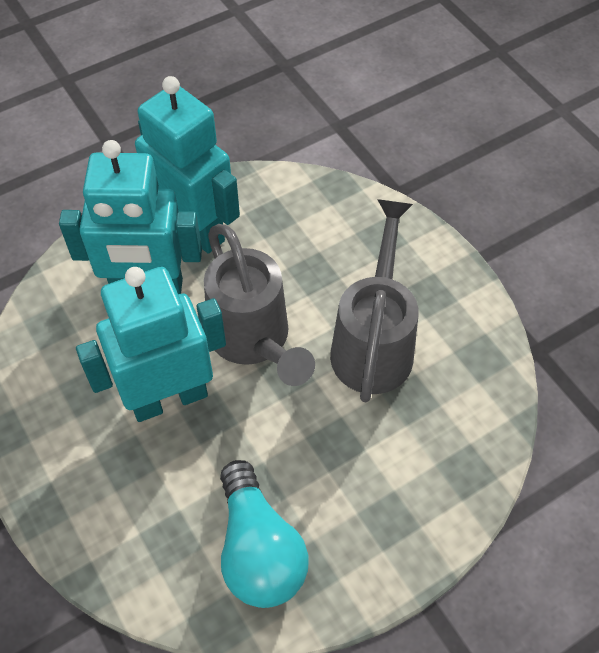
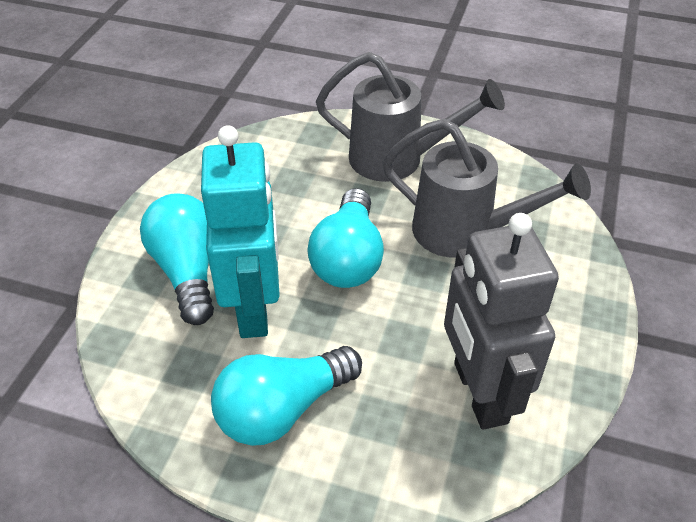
grey robot: 0 -> 1
turquoise light bulb: 1 -> 3
turquoise robot: 3 -> 1

